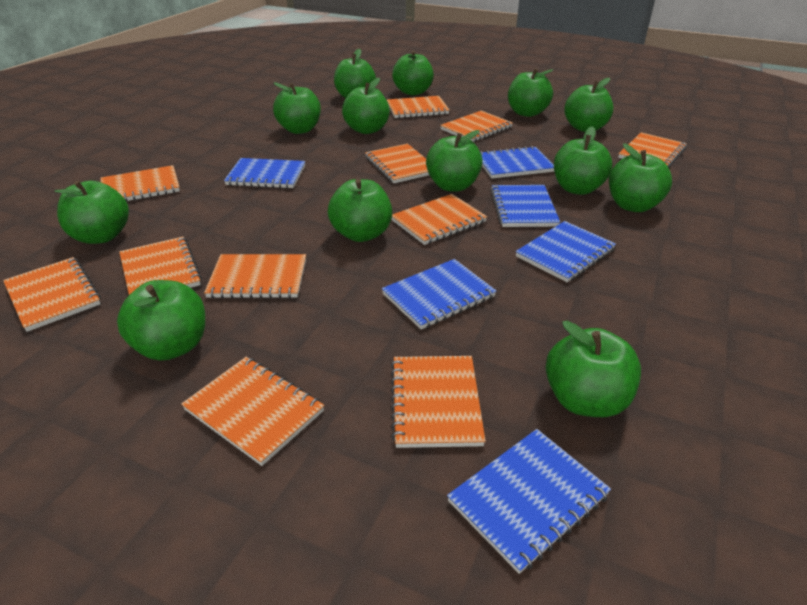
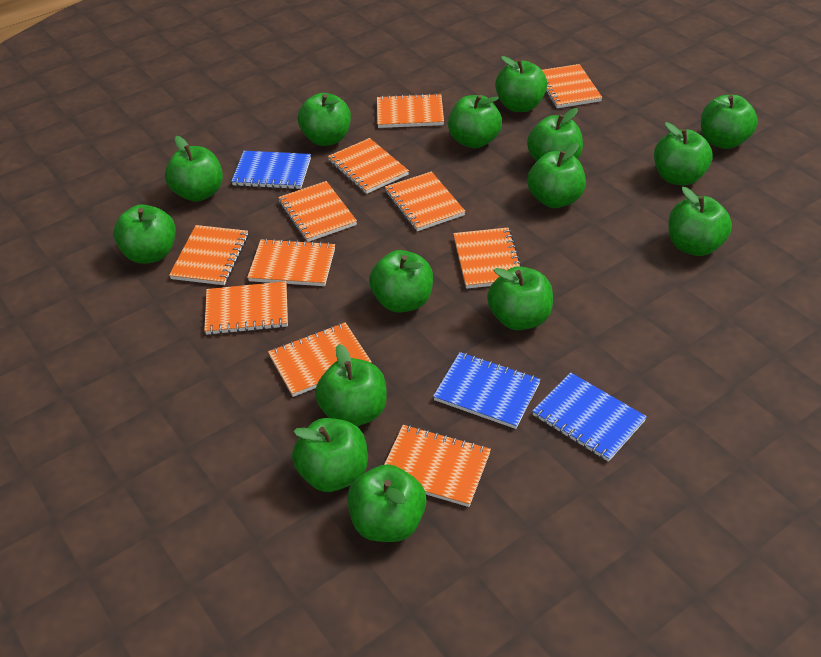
blue notebook: 6 -> 3
green apple: 13 -> 15

